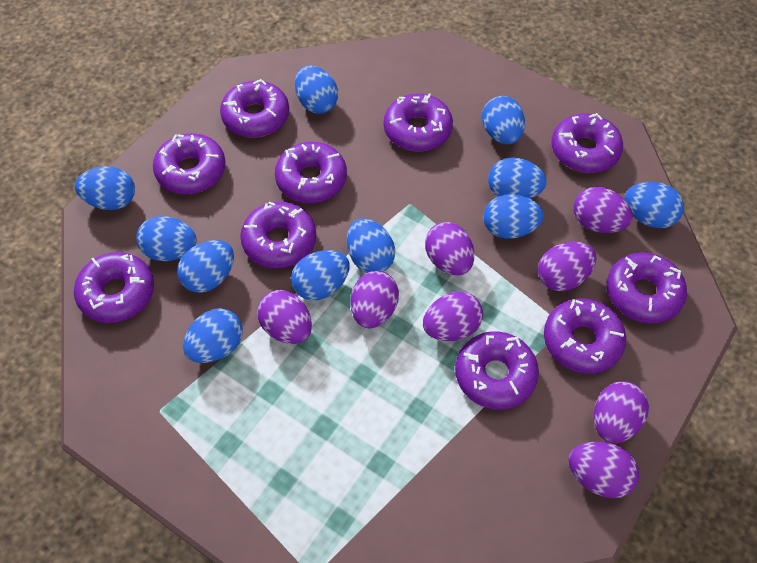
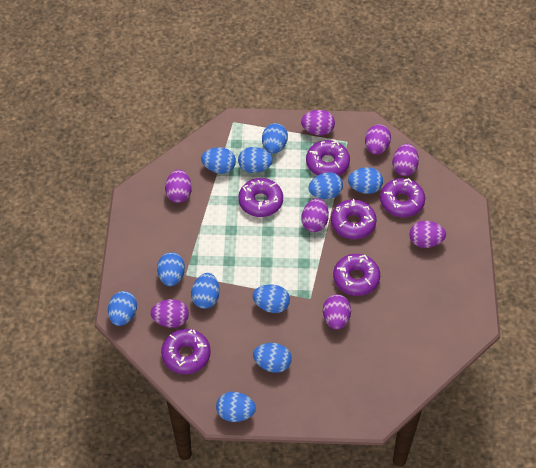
purple donut: 10 -> 6

